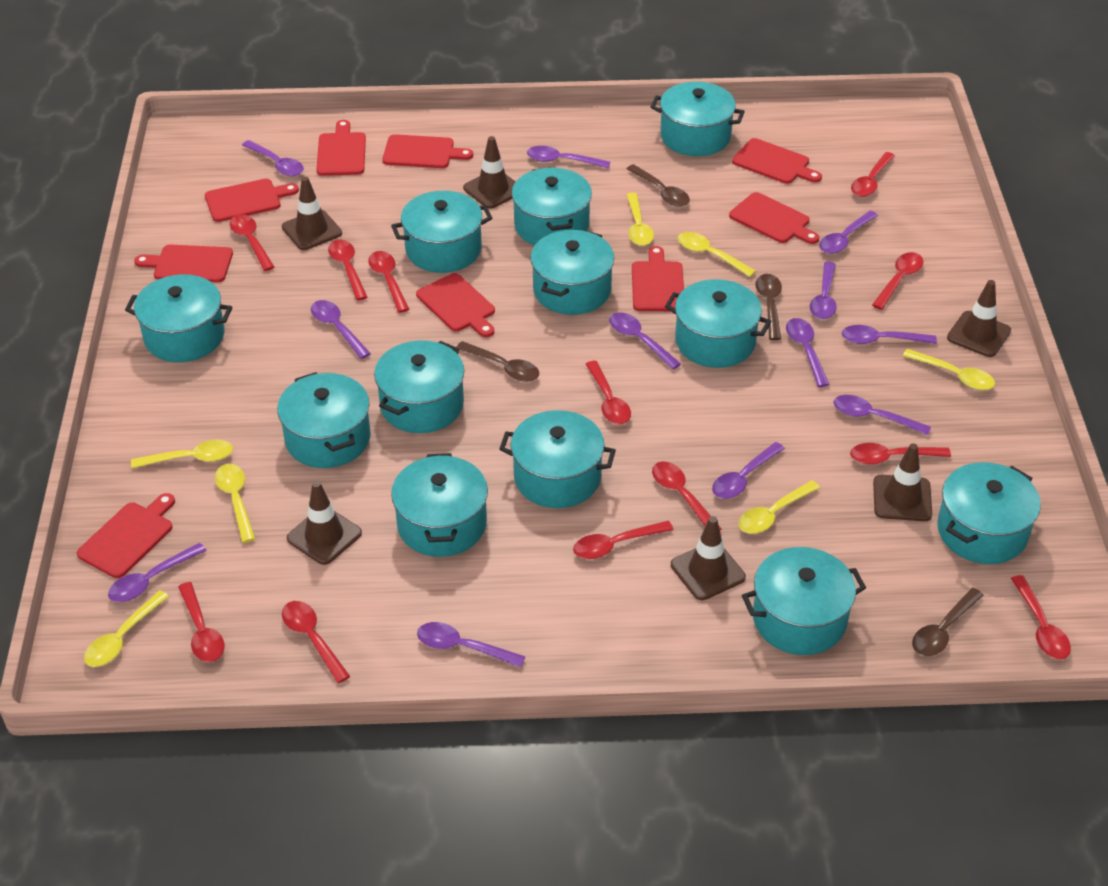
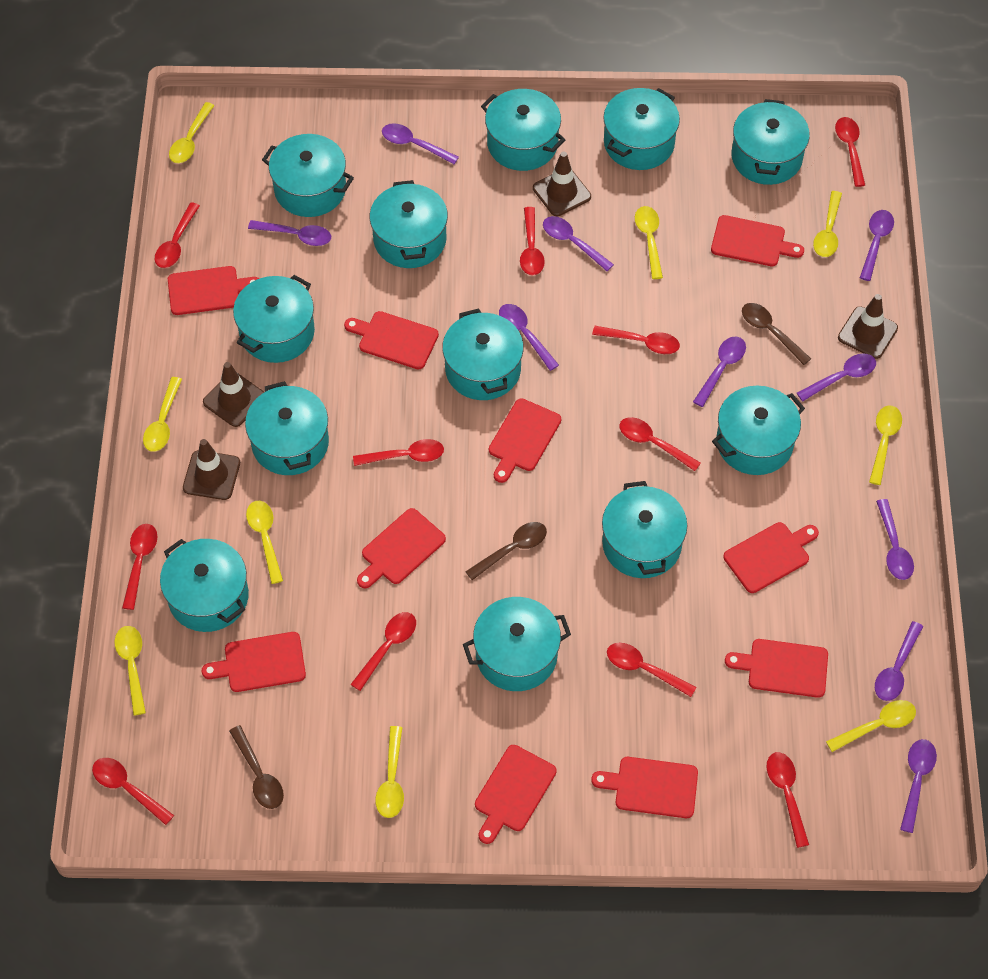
brown spoon: 4 -> 3
brown traffic cone: 6 -> 4
purple spoon: 12 -> 10
red cutting board: 9 -> 10
red spoon: 12 -> 11
yellow spoon: 7 -> 9

